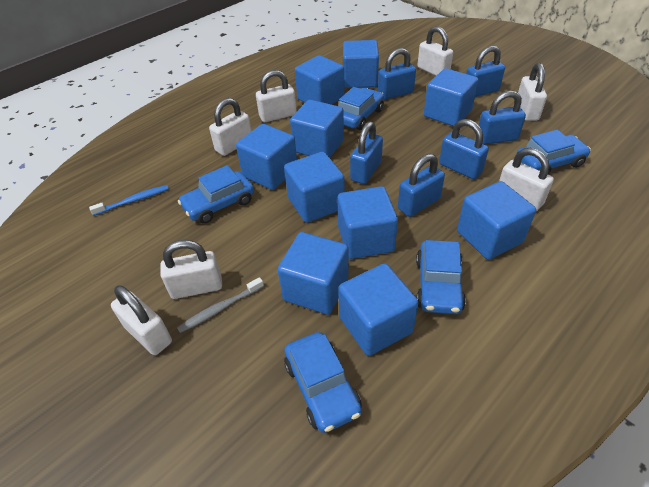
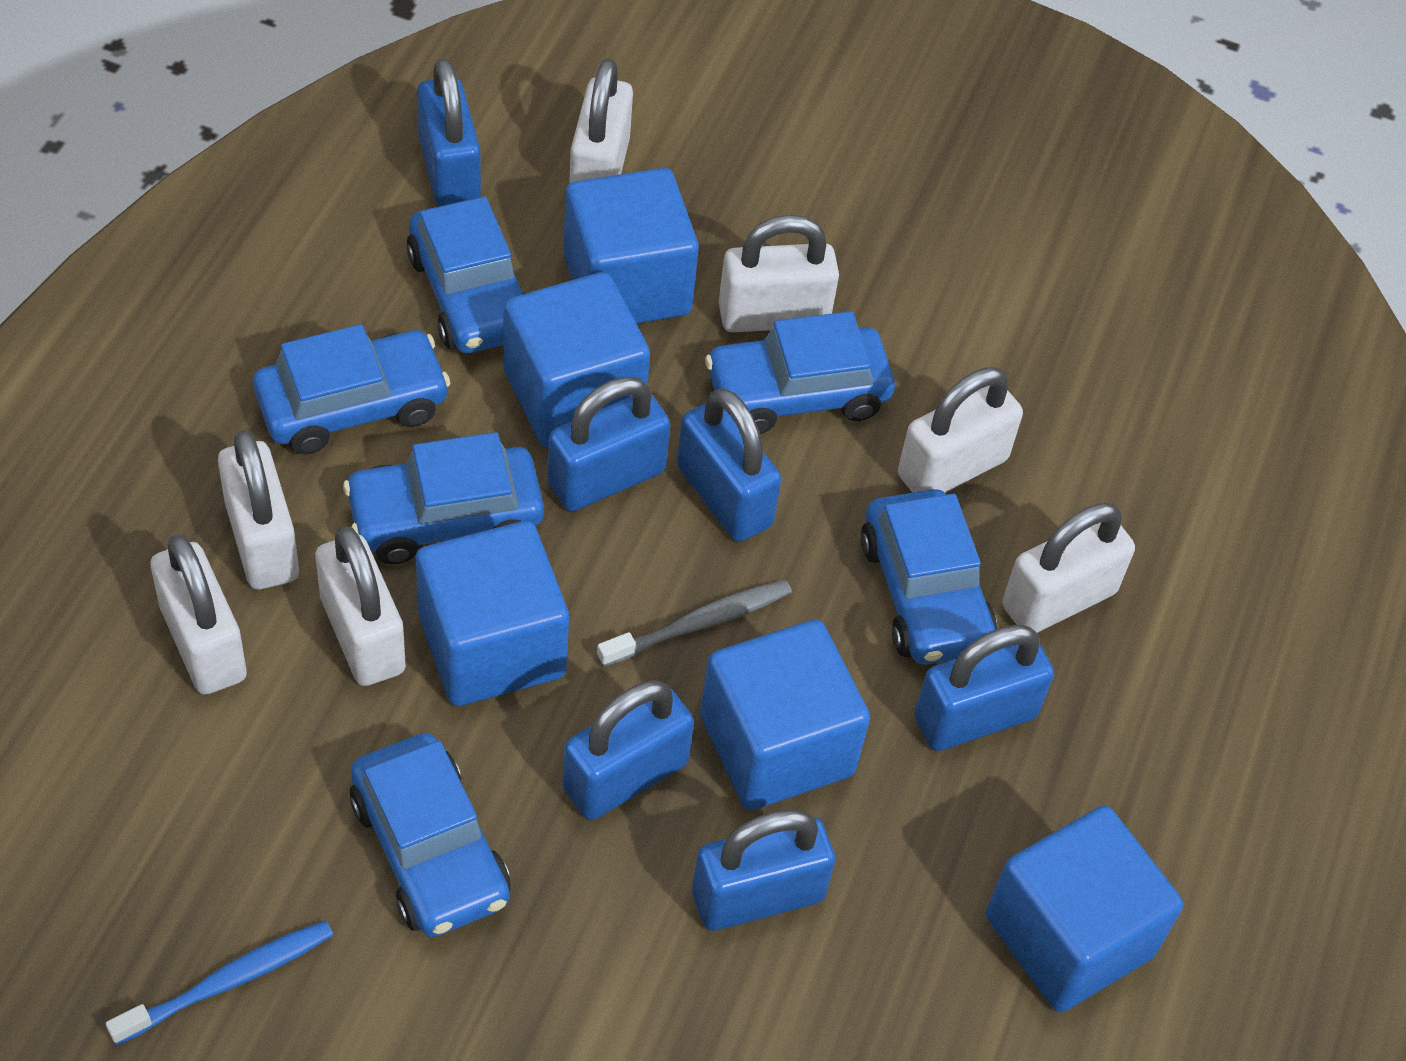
blue car: 5 -> 6
blue cube: 10 -> 5

